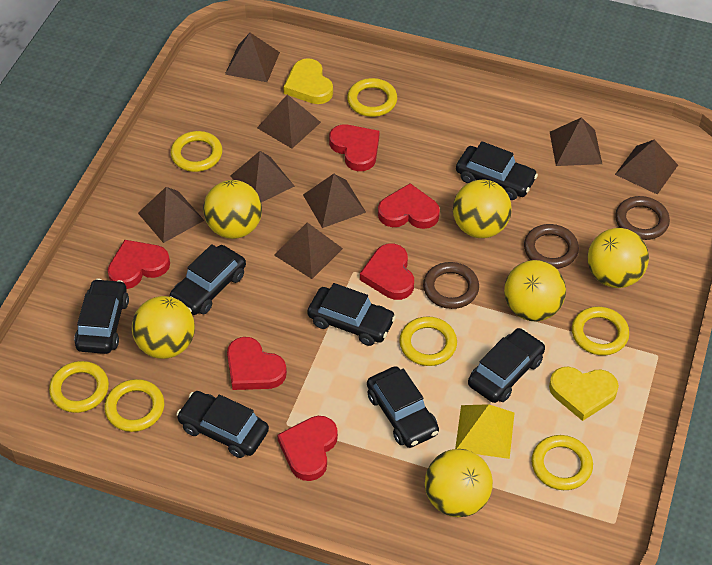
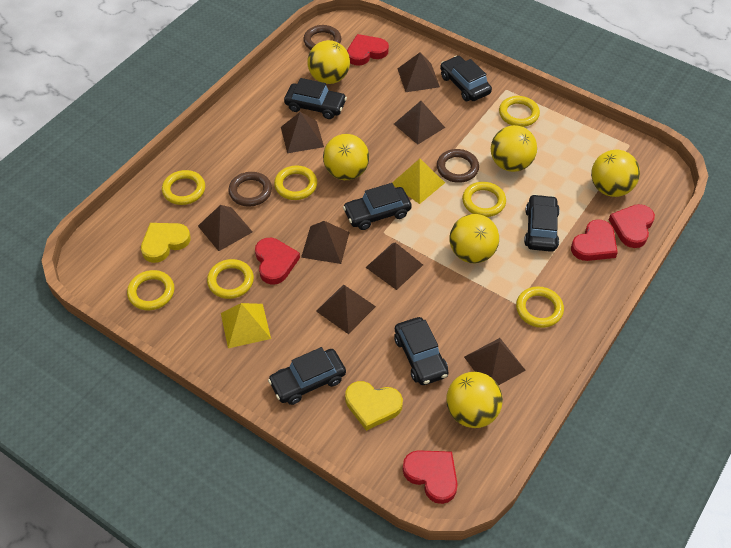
black car: 7 -> 6
red heart: 6 -> 5
yellow pyramid: 1 -> 2

